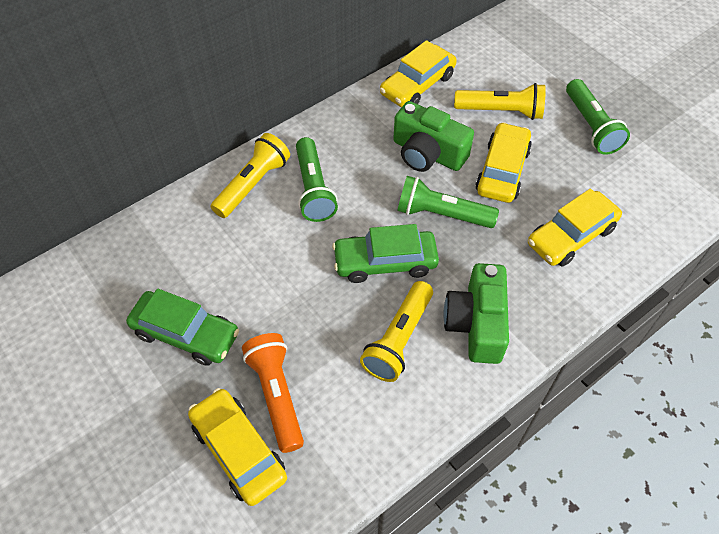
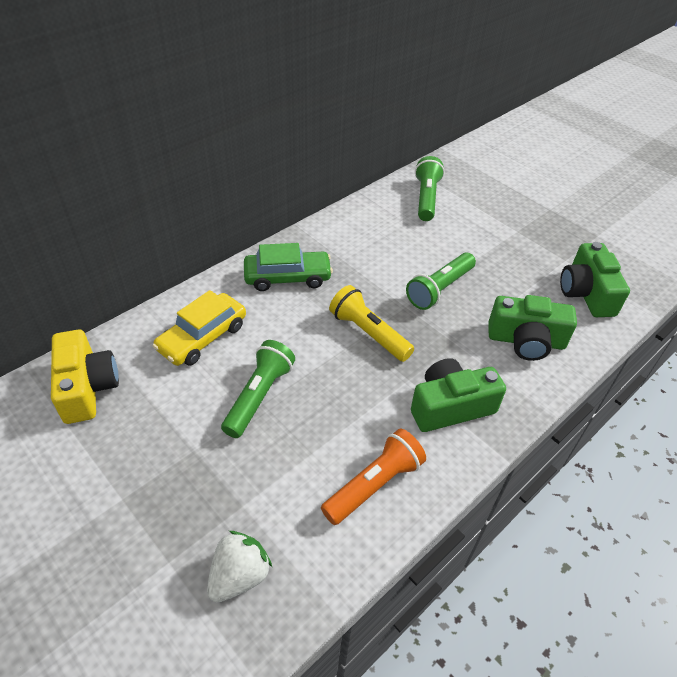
green camera: 2 -> 3
green car: 2 -> 1
white strawberry: 0 -> 1
yellow camera: 0 -> 1
yellow car: 4 -> 1
yellow flashlight: 3 -> 1

